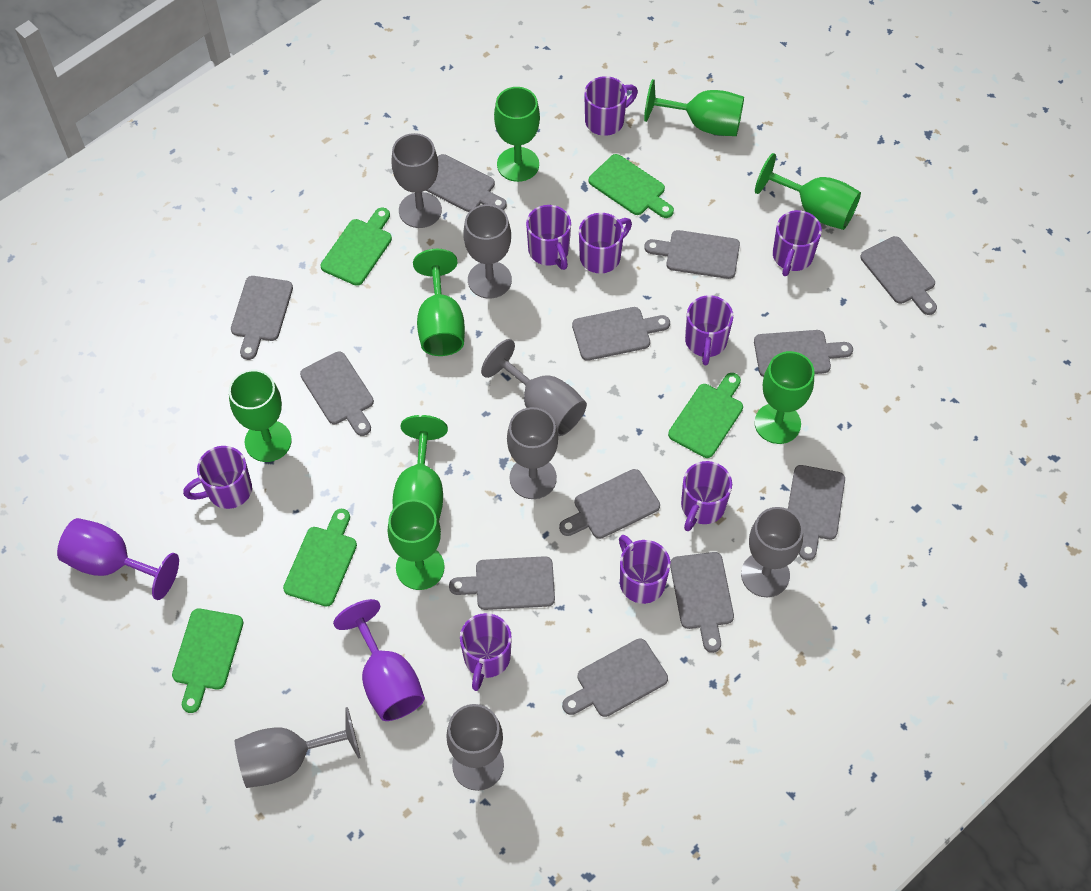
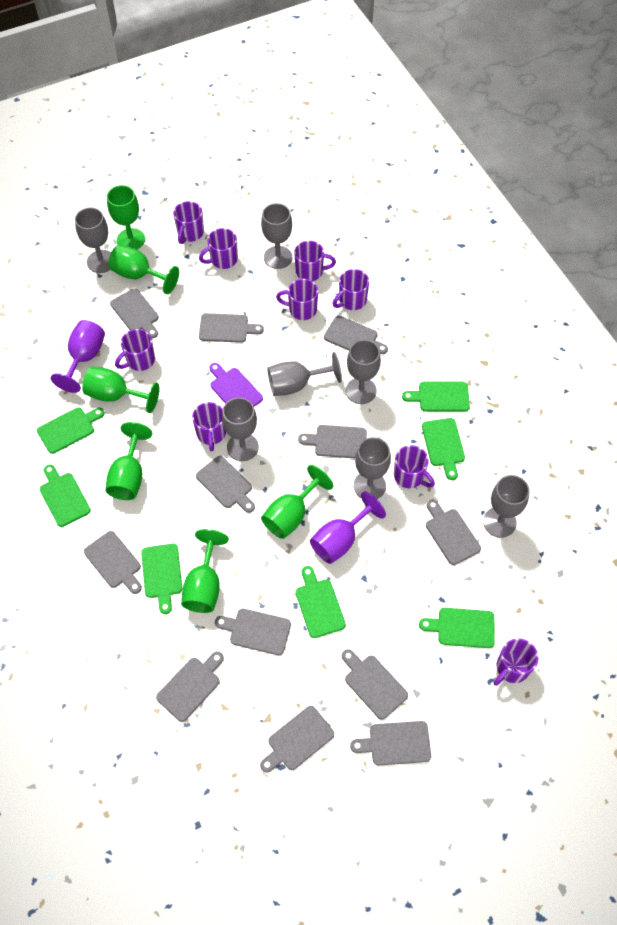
green cutting board: 5 -> 7
green goblet: 8 -> 6
purple cutting board: 0 -> 1

